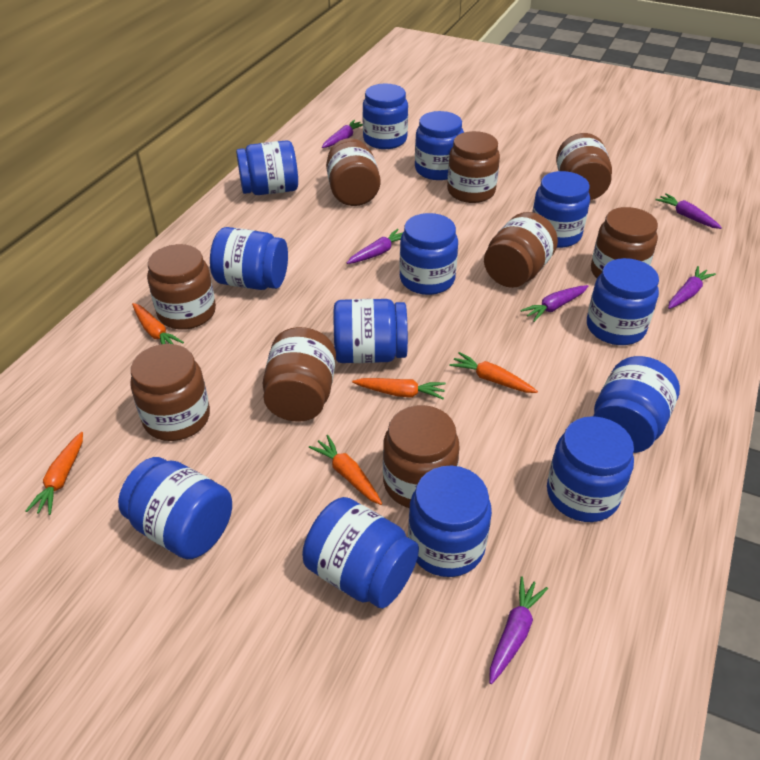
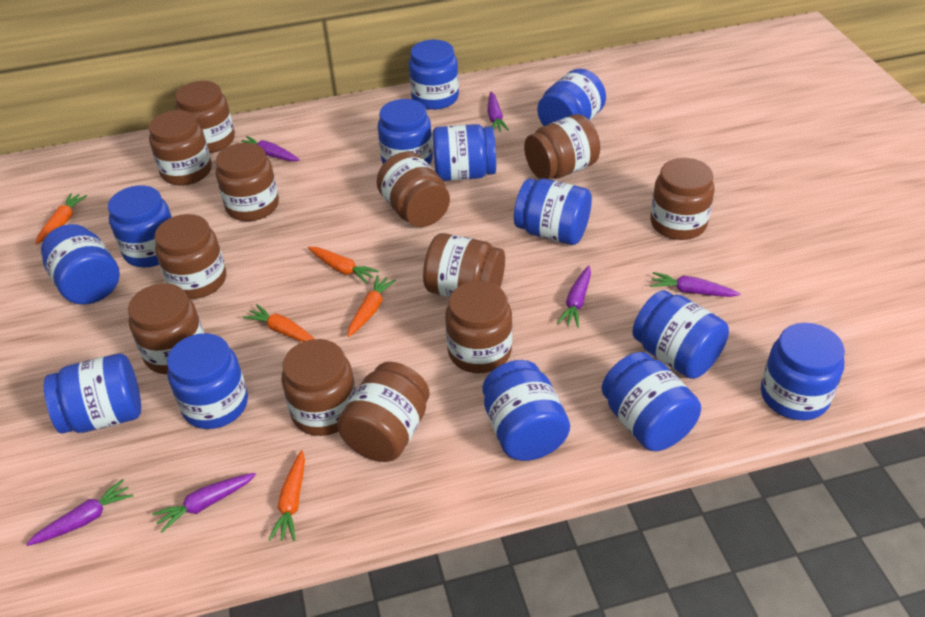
brown jar: 9 -> 12

